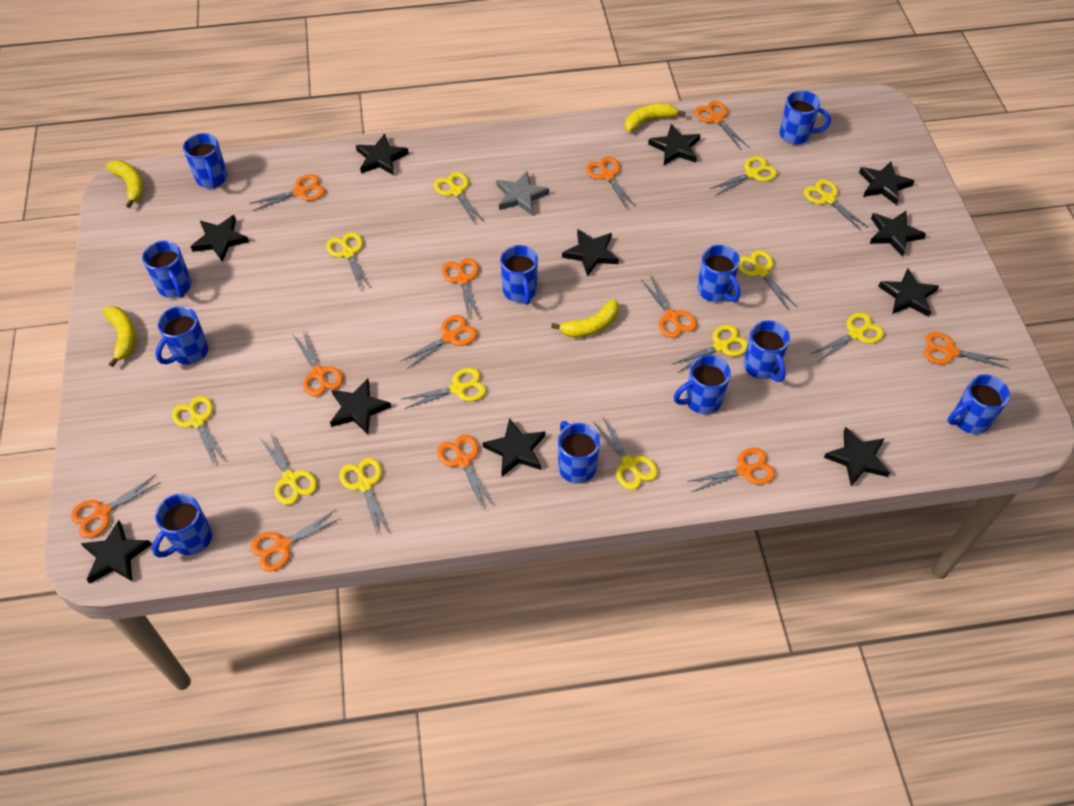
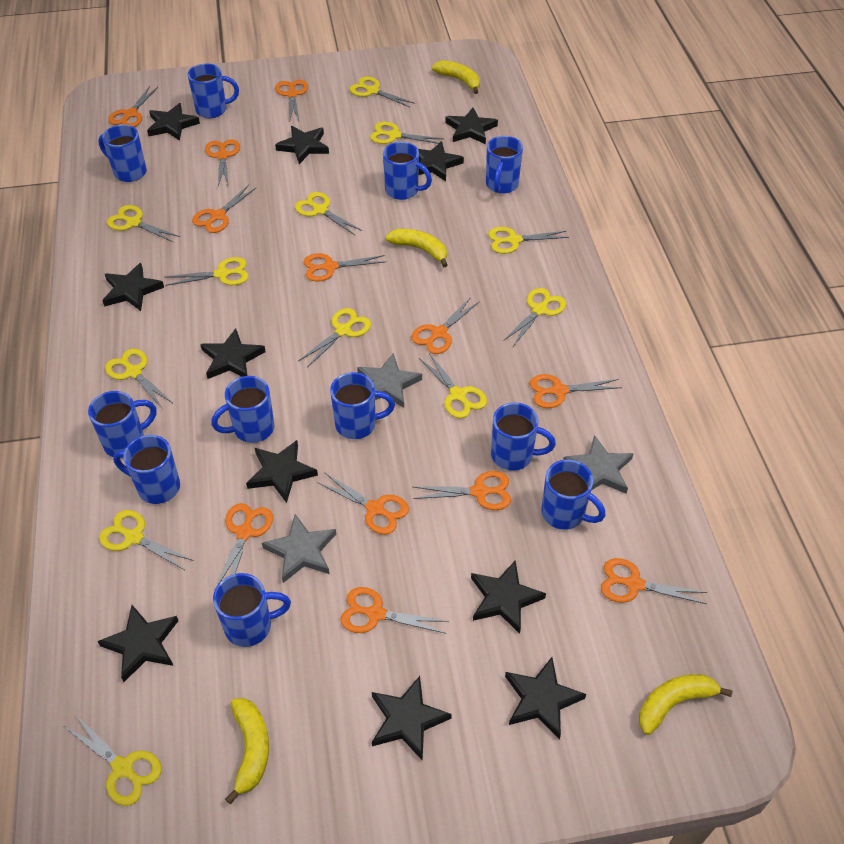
grey star: 1 -> 3

